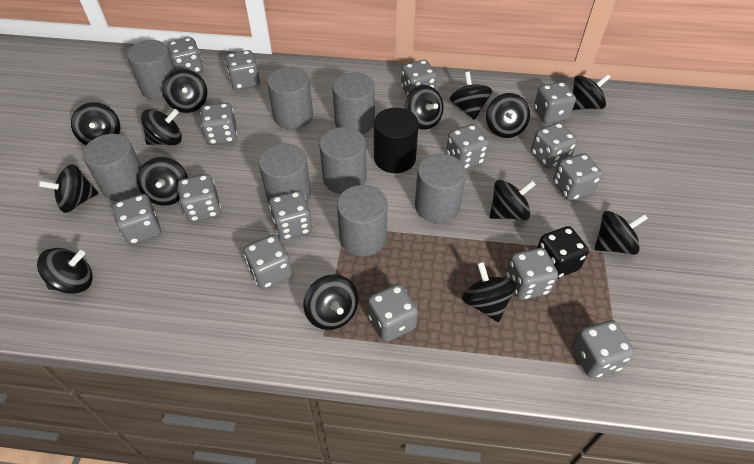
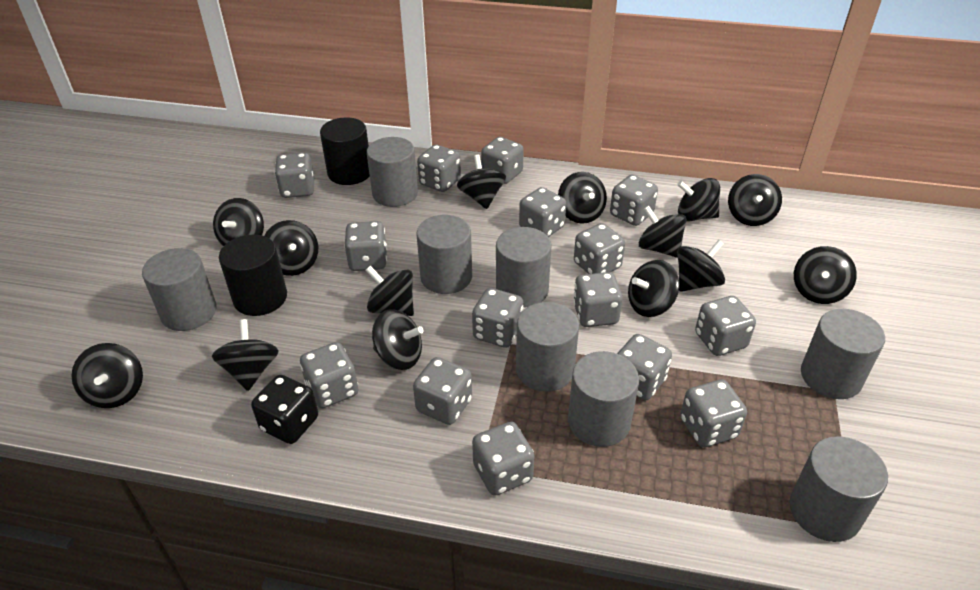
black cylinder: 1 -> 2

